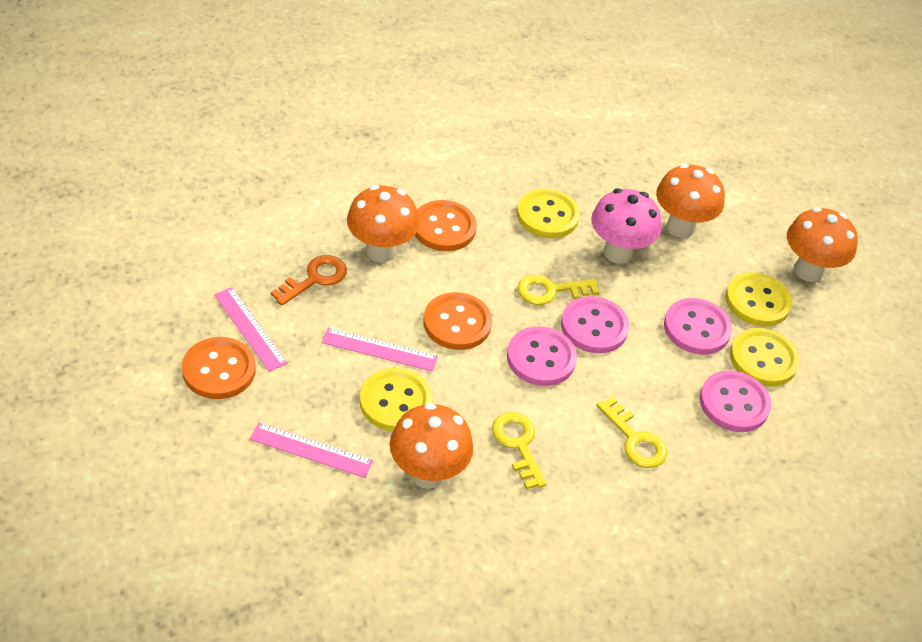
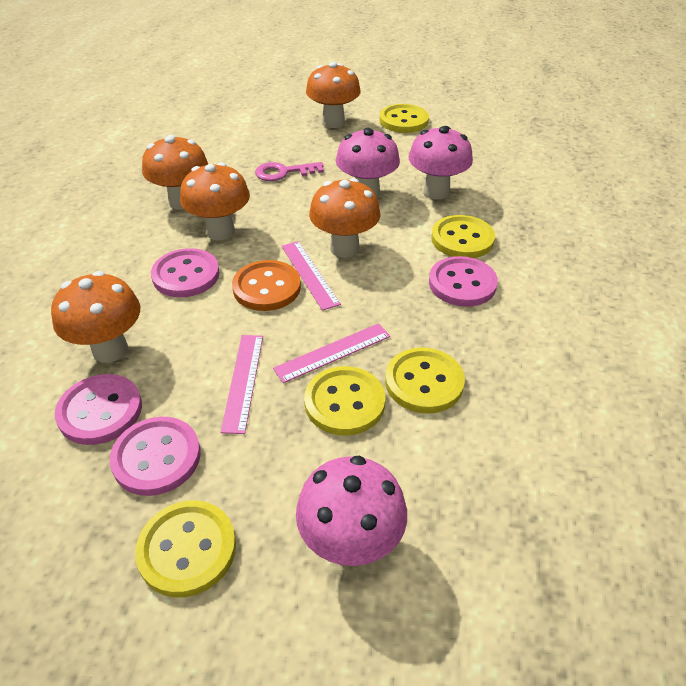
orange button: 3 -> 1
orange key: 1 -> 0
orange mushroom: 4 -> 5
pink key: 0 -> 1
pink mushroom: 1 -> 3
yellow button: 4 -> 5
yellow key: 3 -> 0

